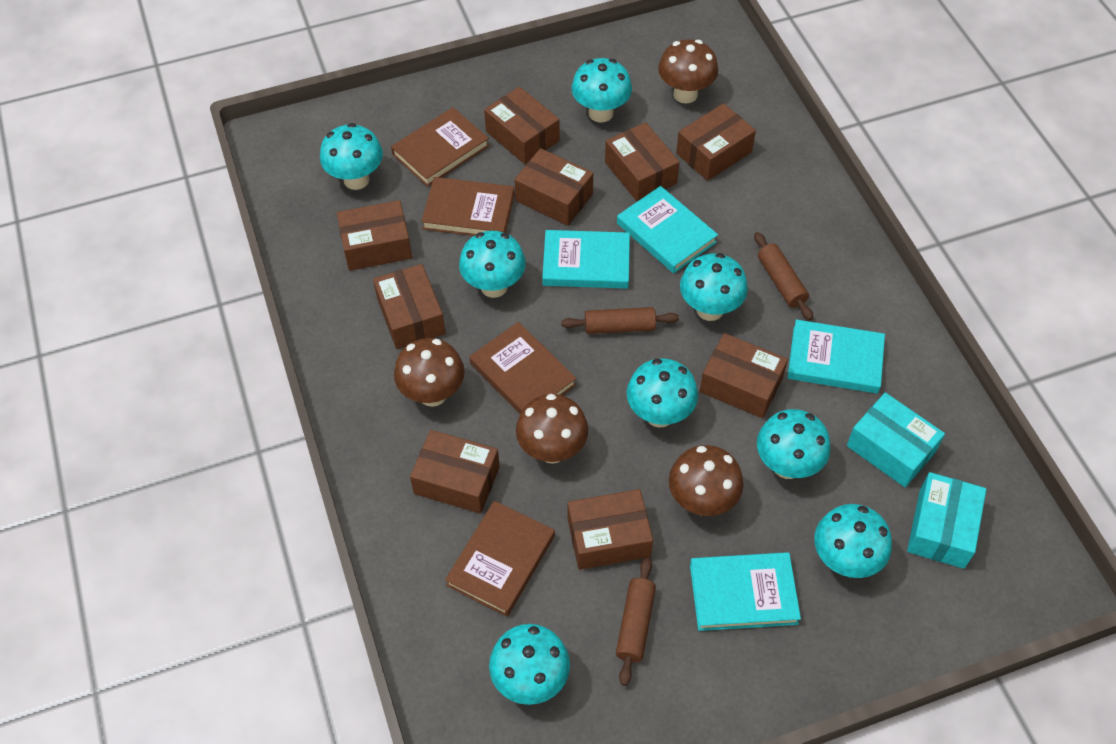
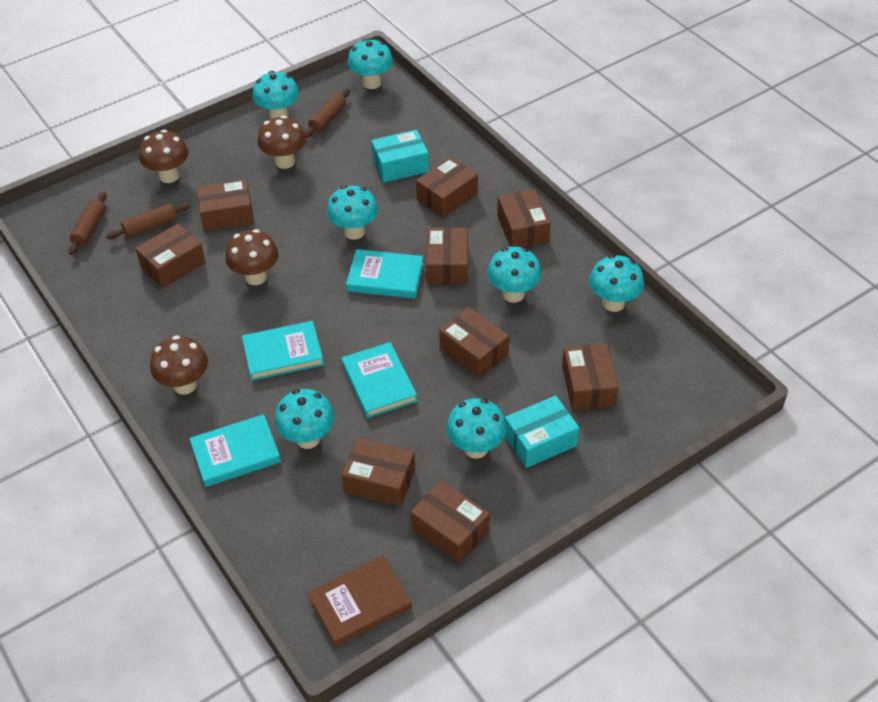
brown book: 4 -> 1
turquoise mushroom: 8 -> 7

